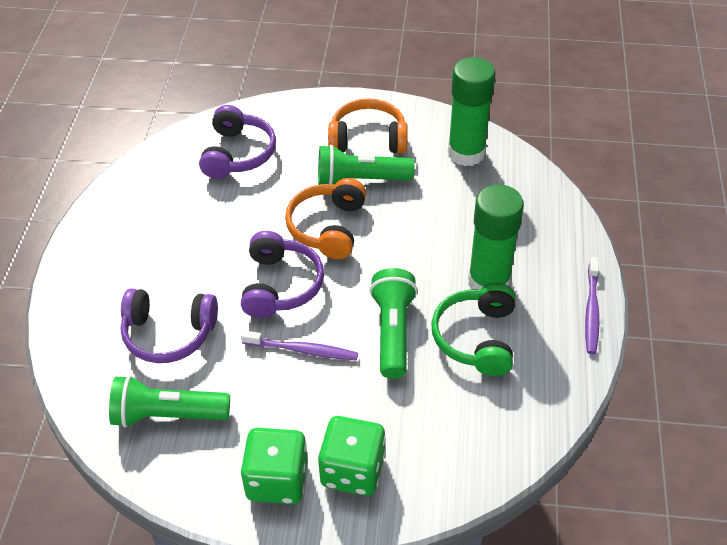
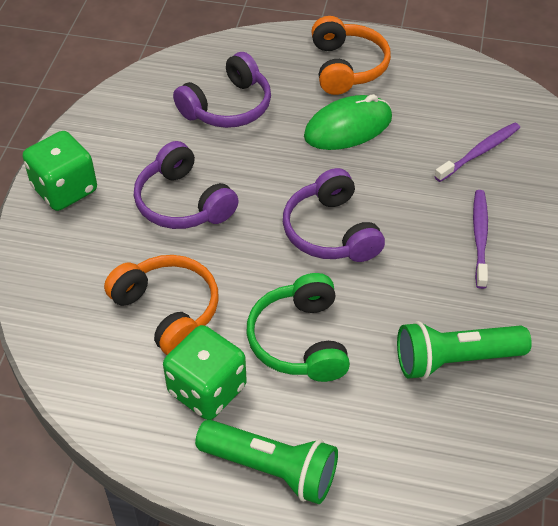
green flashlight: 3 -> 2
green glue stick: 2 -> 0
green mouse: 0 -> 1

